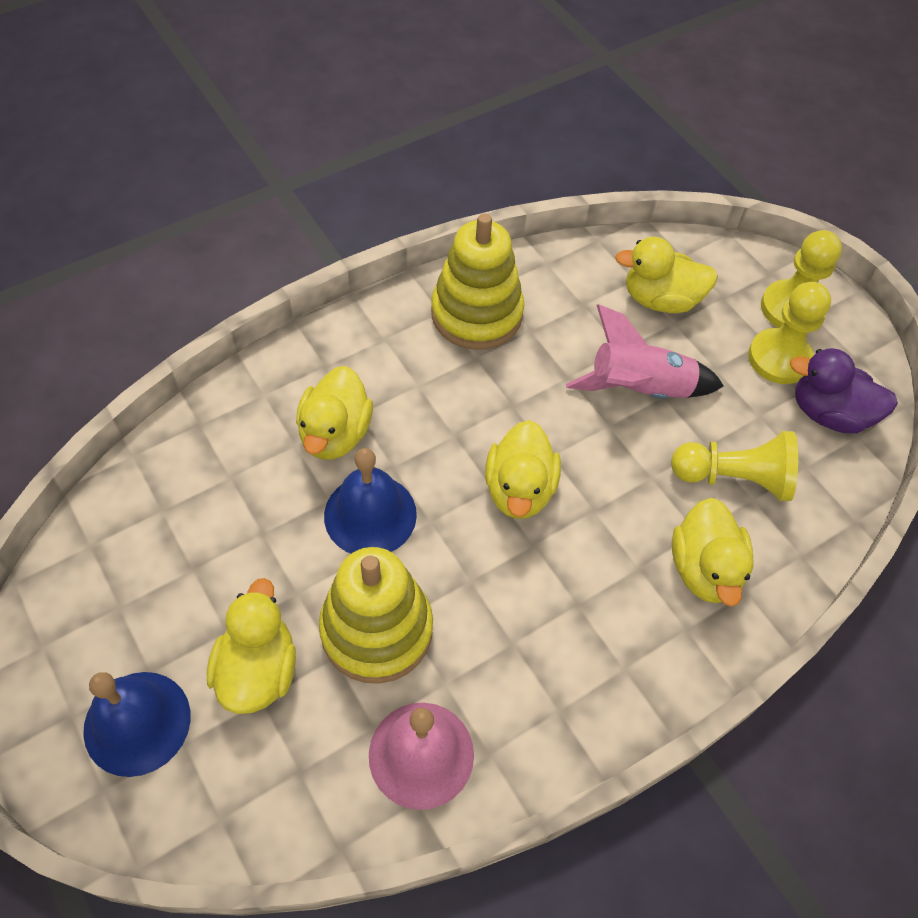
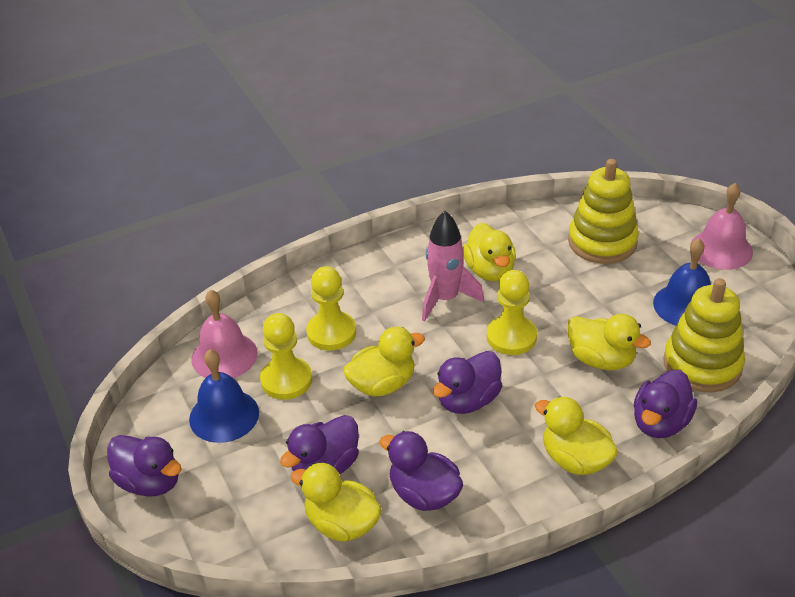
pink bell: 1 -> 2
purple duck: 1 -> 5

